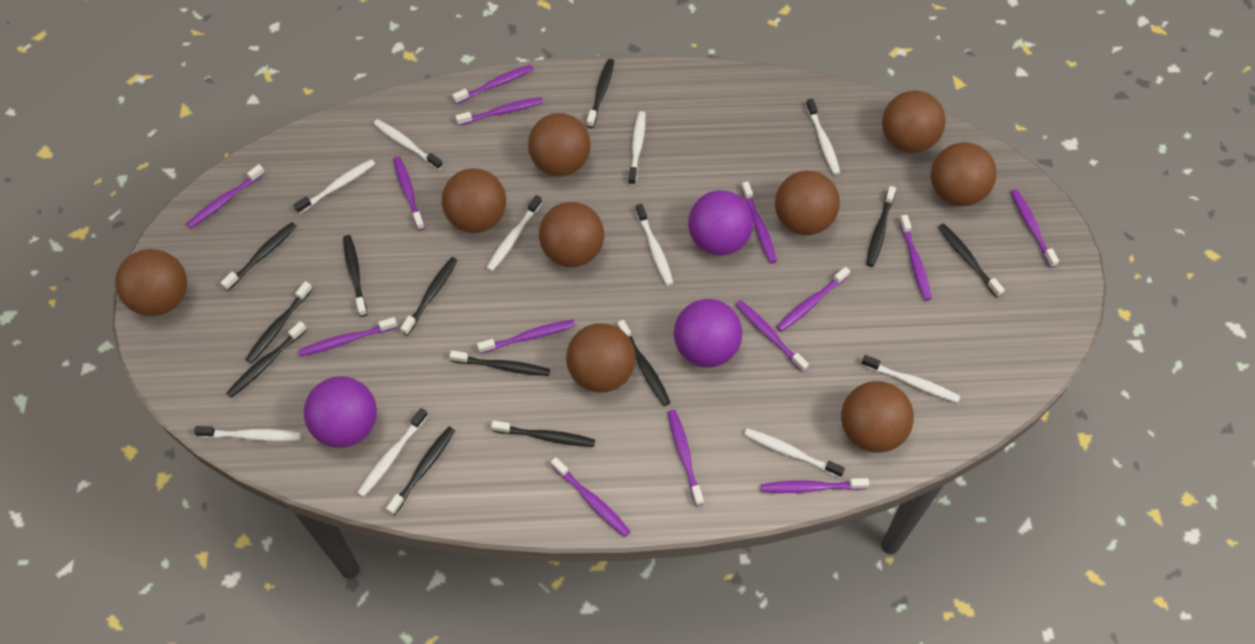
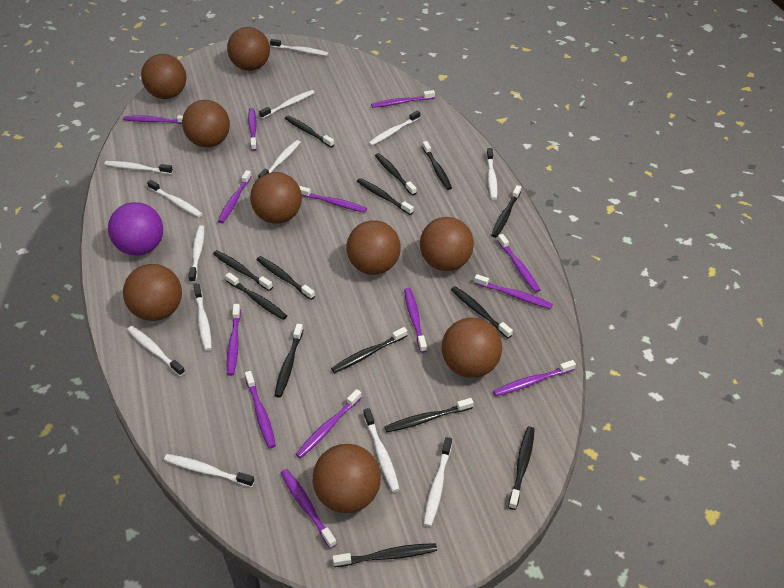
black toothbrush: 12 -> 14
purple ball: 3 -> 1
purple toothbrush: 14 -> 13
white toothbrush: 10 -> 13

